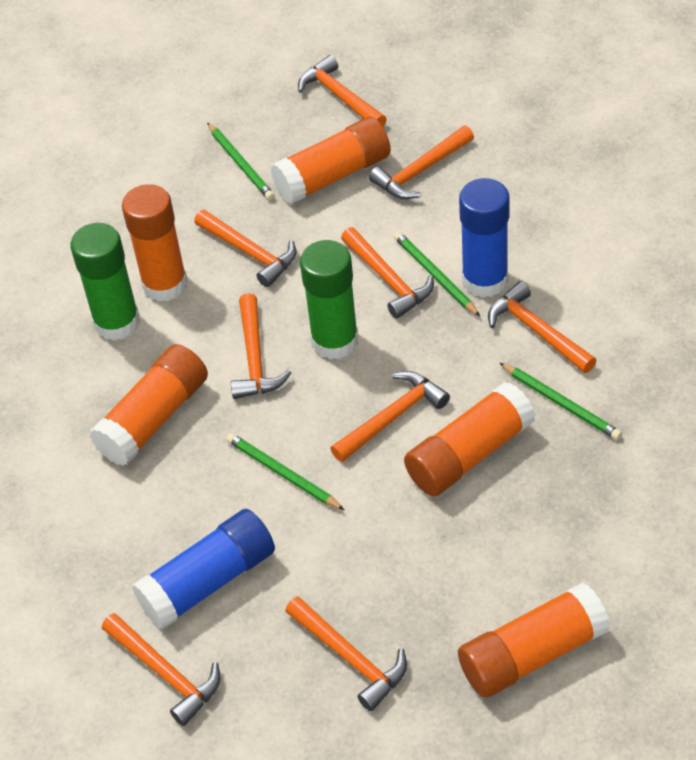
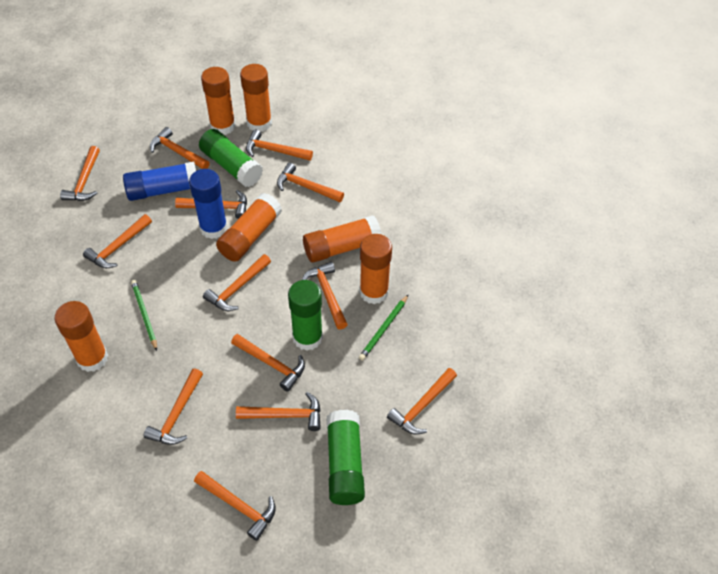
green glue stick: 2 -> 3
green pencil: 4 -> 2
orange glue stick: 5 -> 6
orange hammer: 9 -> 13

